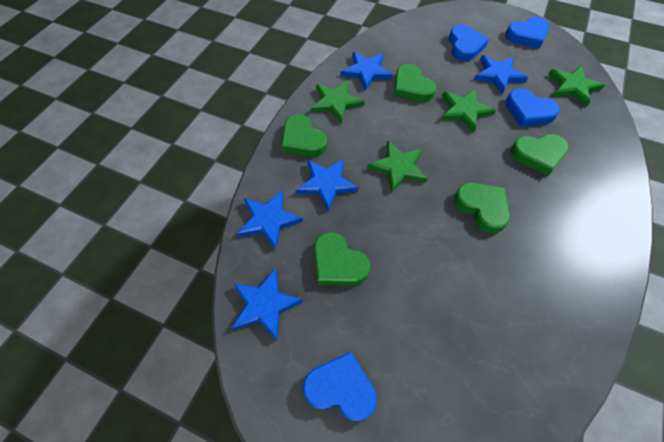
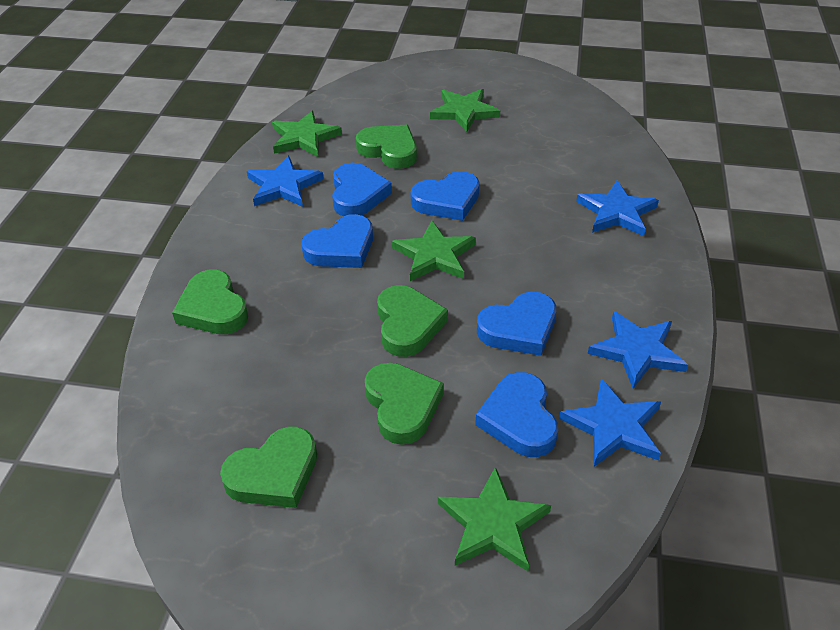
blue heart: 4 -> 5
blue star: 5 -> 4

